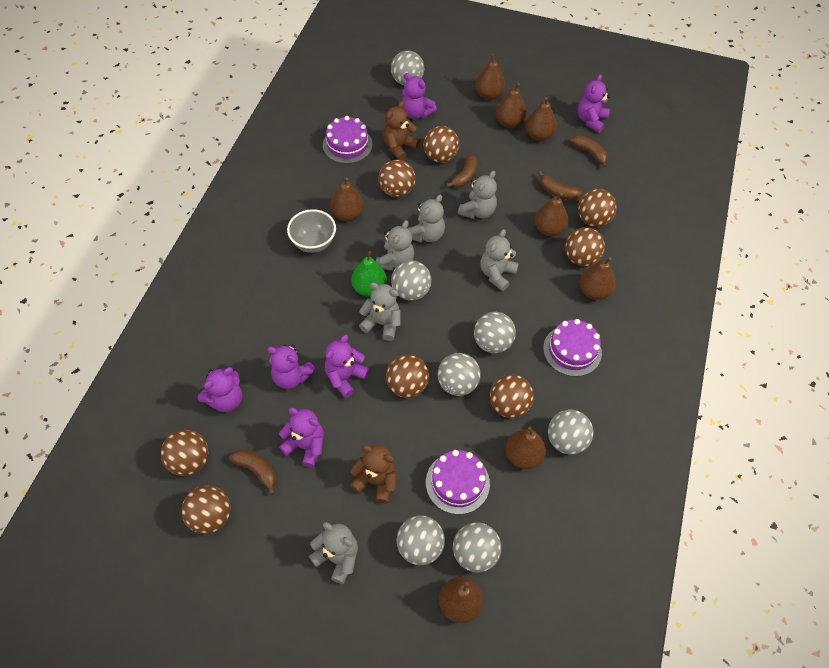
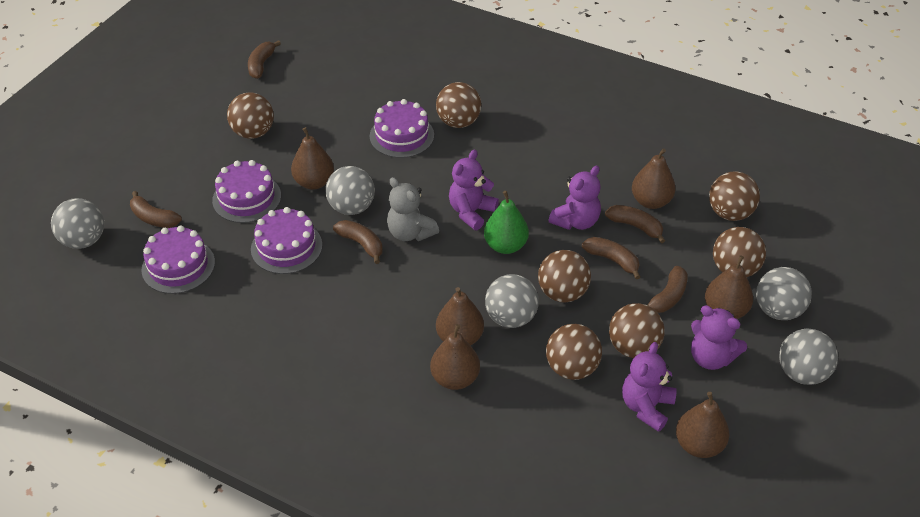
brown ball: 8 -> 7
brown banana: 4 -> 6
brown pear: 8 -> 6
brown teddy bear: 2 -> 0
grey ball: 7 -> 5
grey bowl: 1 -> 0
grey teddy bear: 6 -> 1
purple cake: 3 -> 4
purple teddy bear: 6 -> 4

